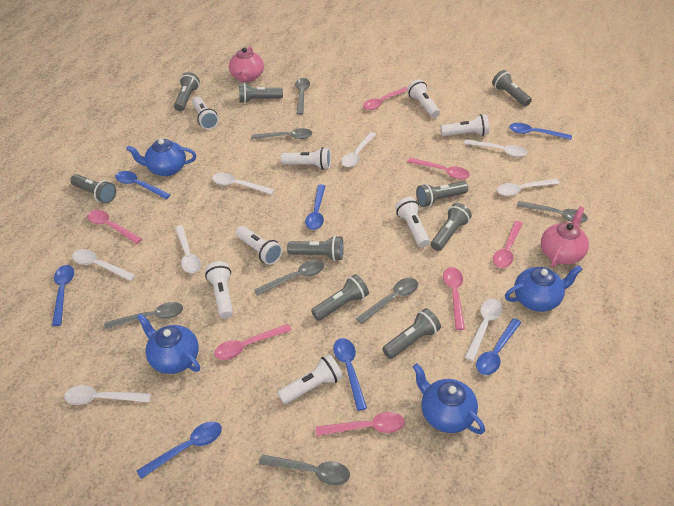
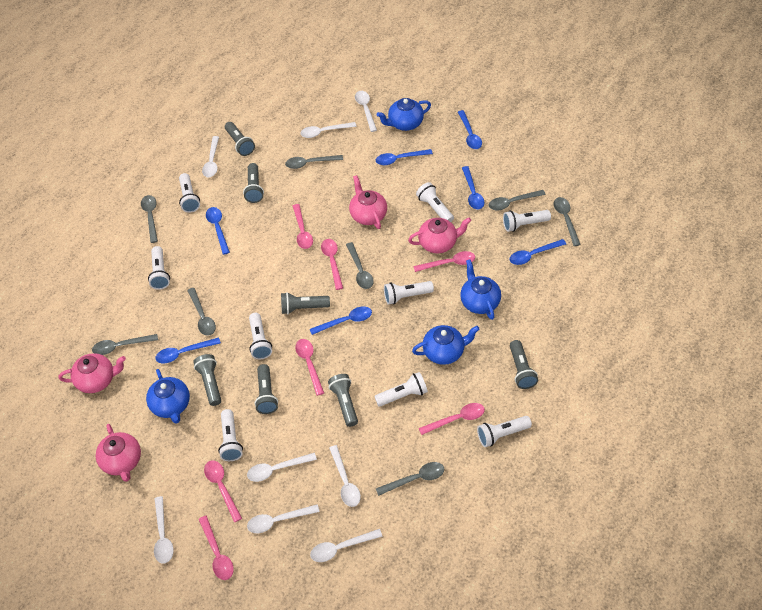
grey flashlight: 9 -> 7
grey spoon: 7 -> 8
pink teapot: 2 -> 4
white flashlight: 8 -> 9

